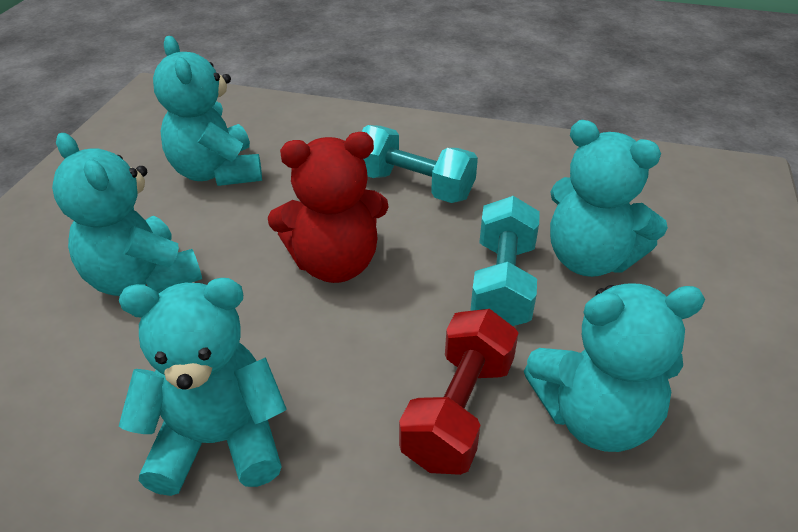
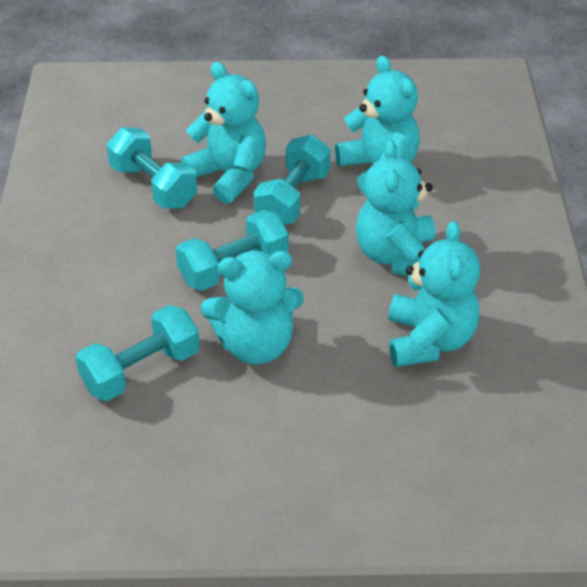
red dumbbell: 1 -> 0
red teddy bear: 1 -> 0
turquoise dumbbell: 2 -> 4

